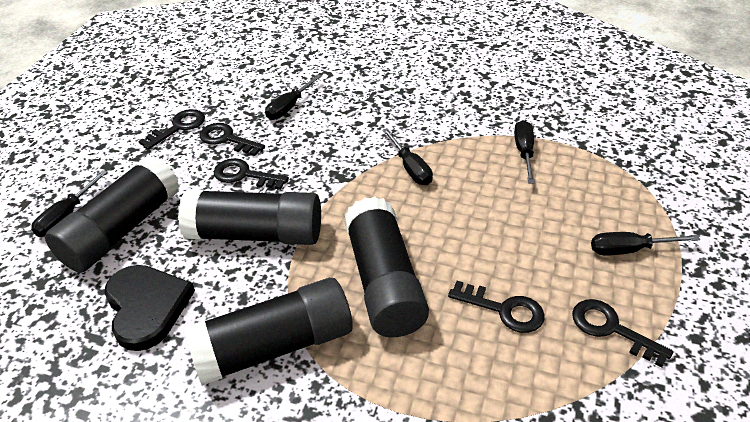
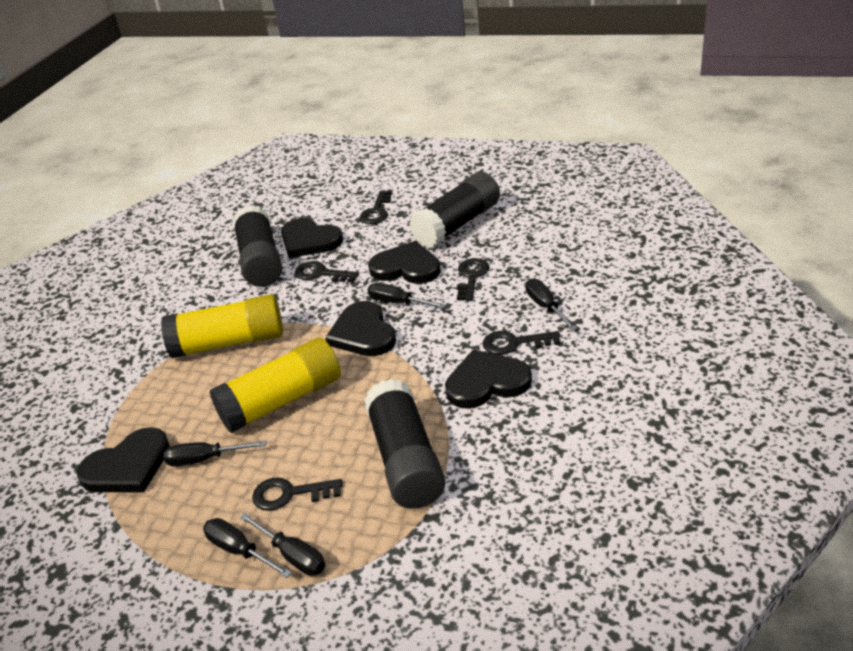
black glue stick: 4 -> 3
black heart: 1 -> 5
yellow glue stick: 0 -> 2

